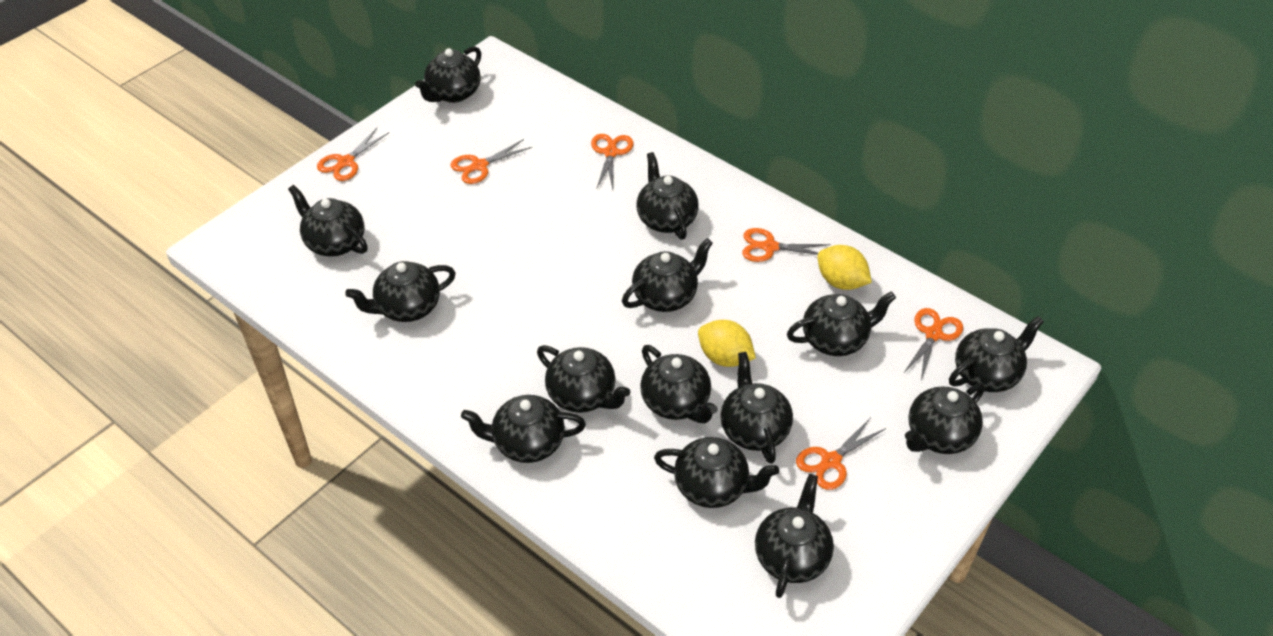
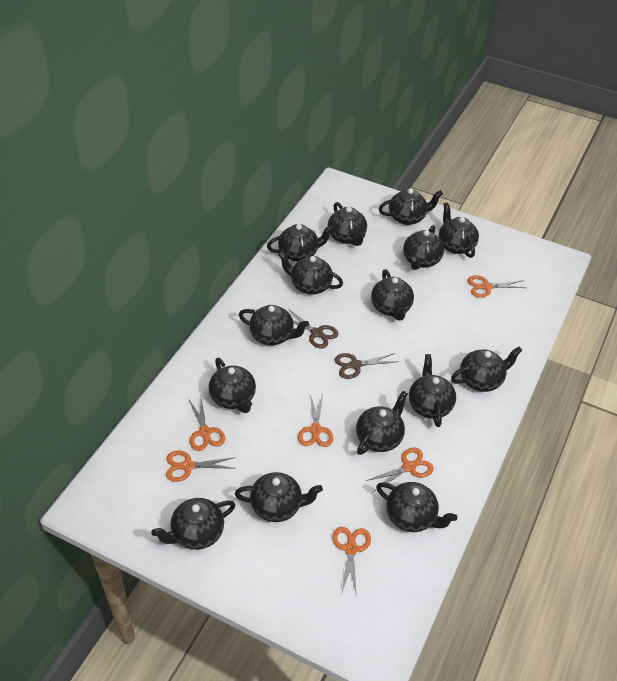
black teapot: 14 -> 15
brown scissors: 0 -> 2
yellow lemon: 2 -> 0

